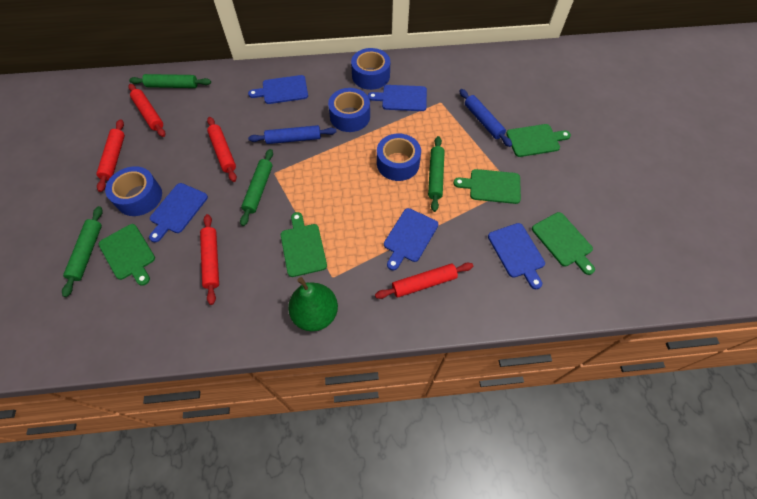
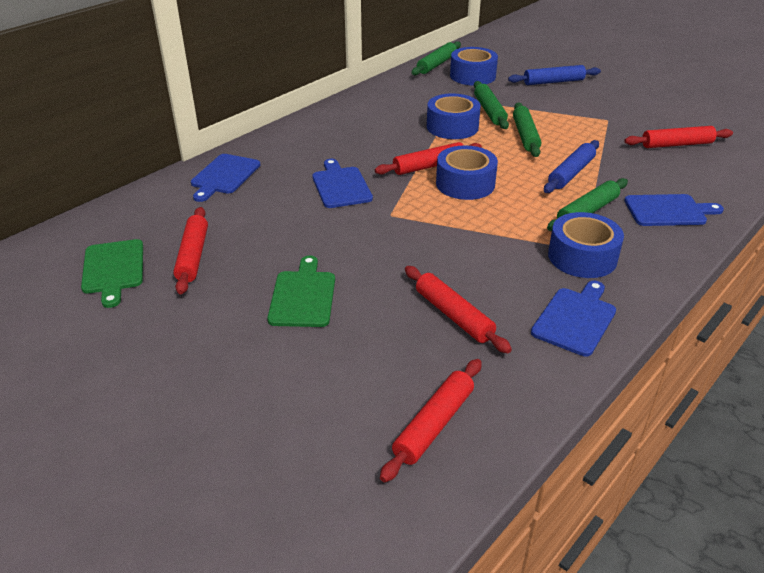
blue cutting board: 5 -> 4
green cutting board: 5 -> 2
green pear: 1 -> 0

